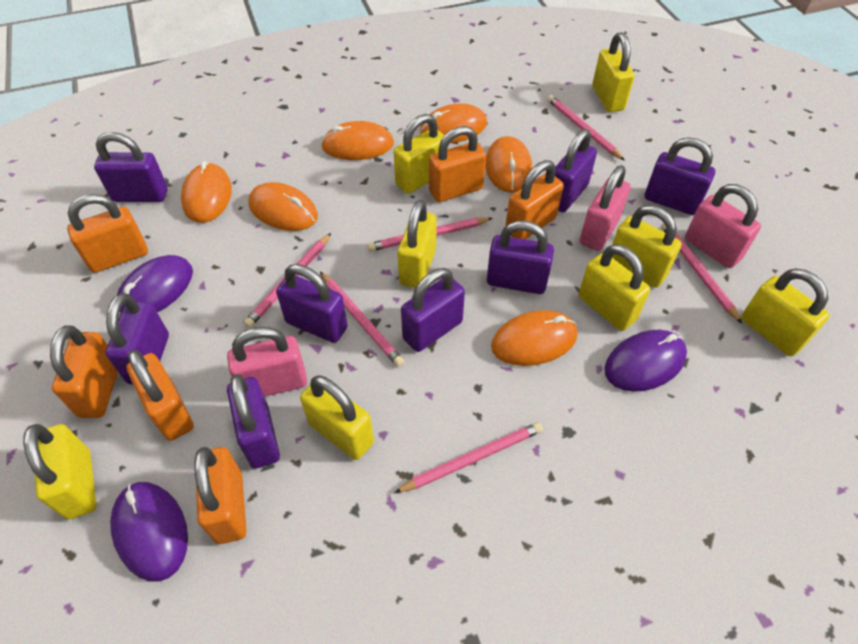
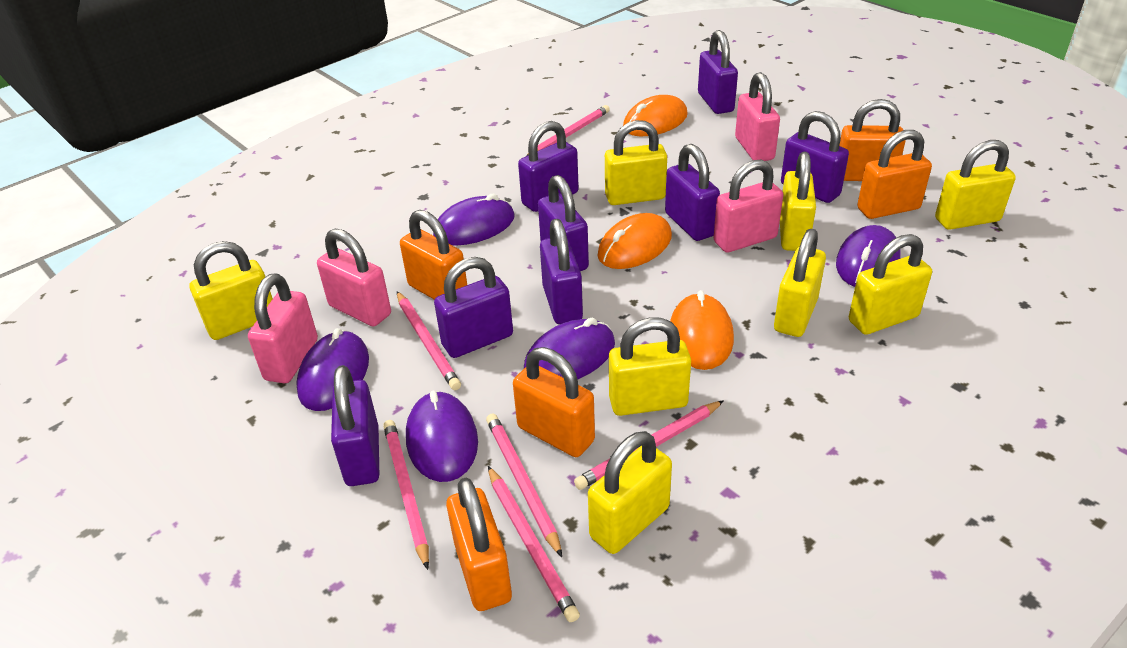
orange mouse: 6 -> 3
orange padlock: 6 -> 5
pink padlock: 3 -> 4
purple mouse: 3 -> 5

